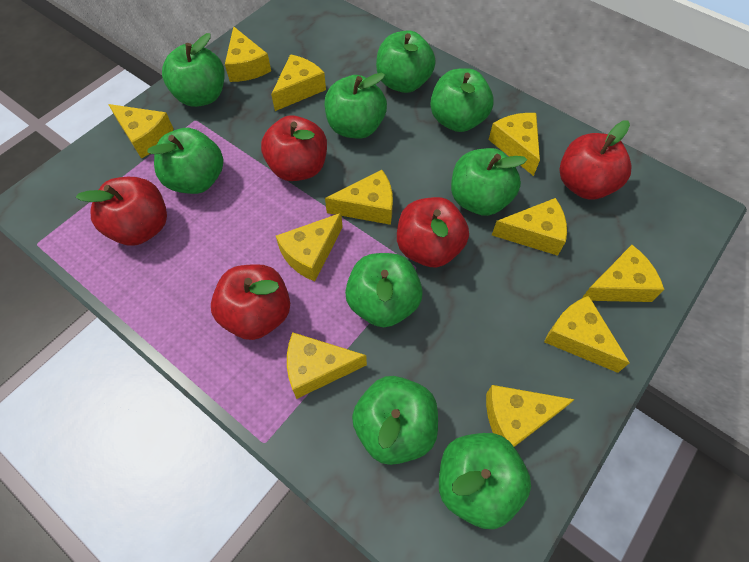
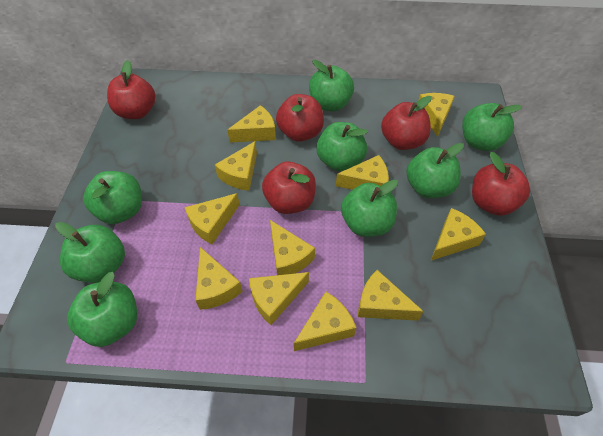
green apple: 9 -> 8

